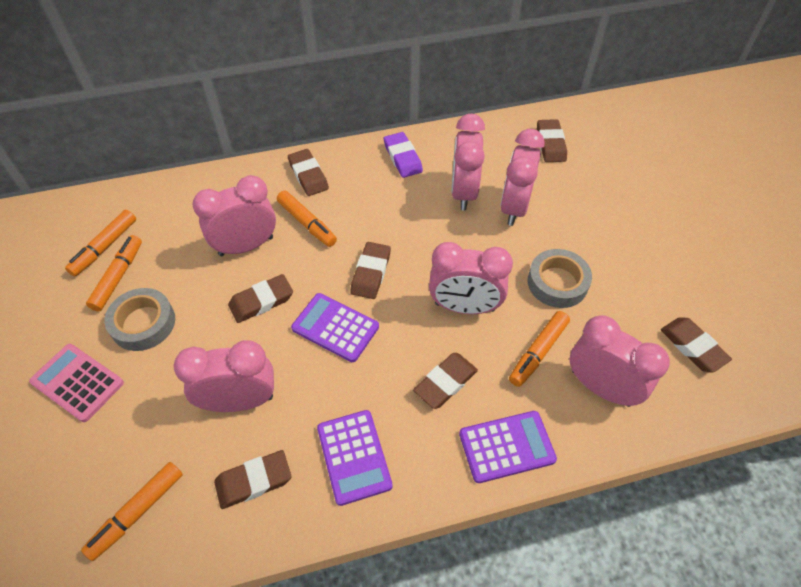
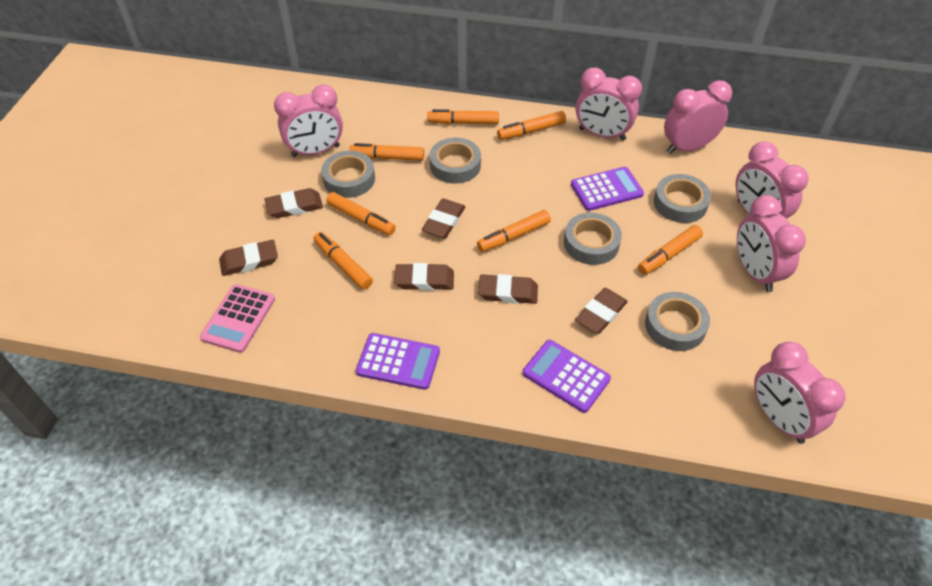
brown eraser: 7 -> 6
grey tape: 2 -> 5
orange marker: 5 -> 7
purple eraser: 1 -> 0

